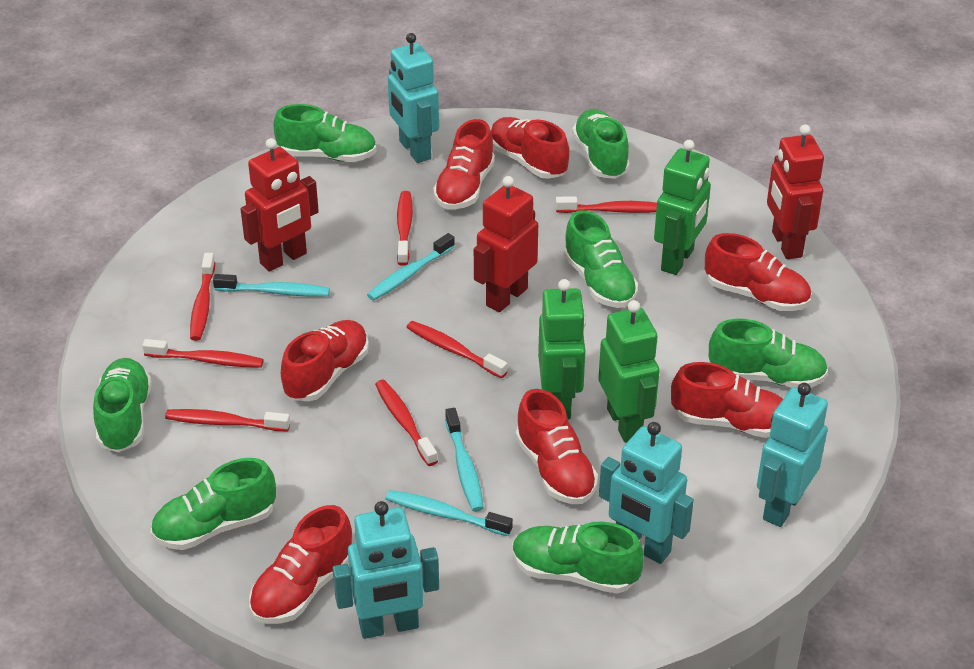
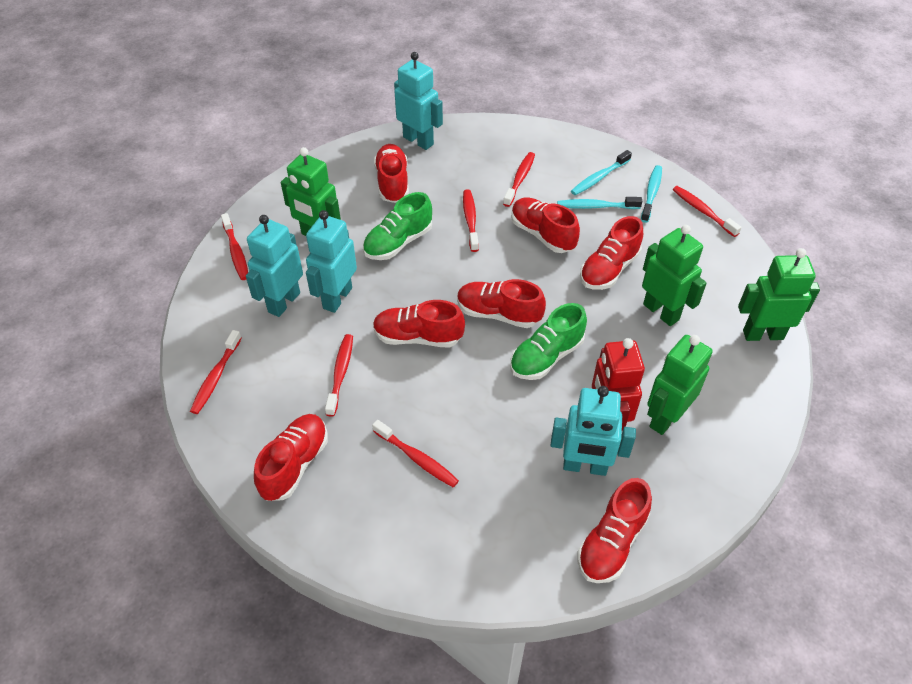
green robot: 3 -> 4
green shoe: 7 -> 2
red robot: 3 -> 1
turquoise toothbrush: 4 -> 3

